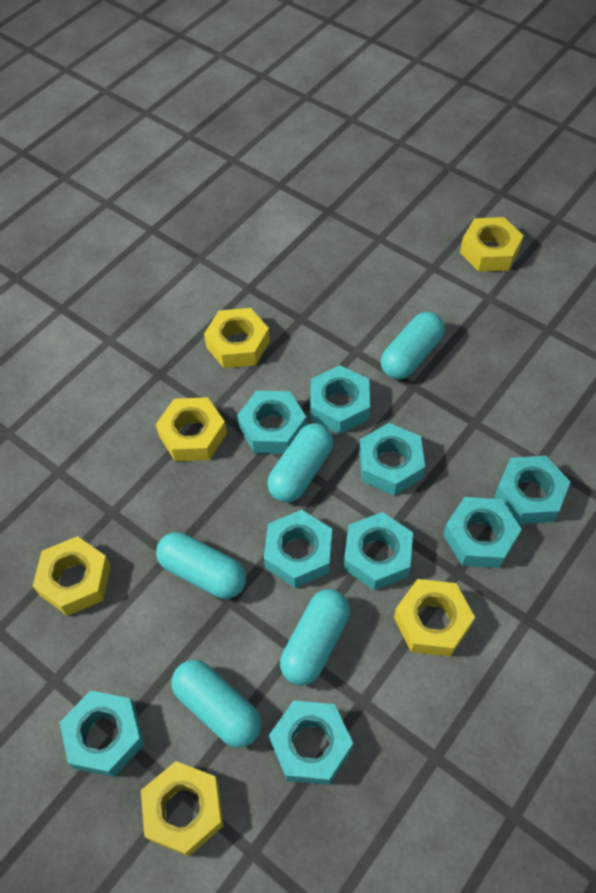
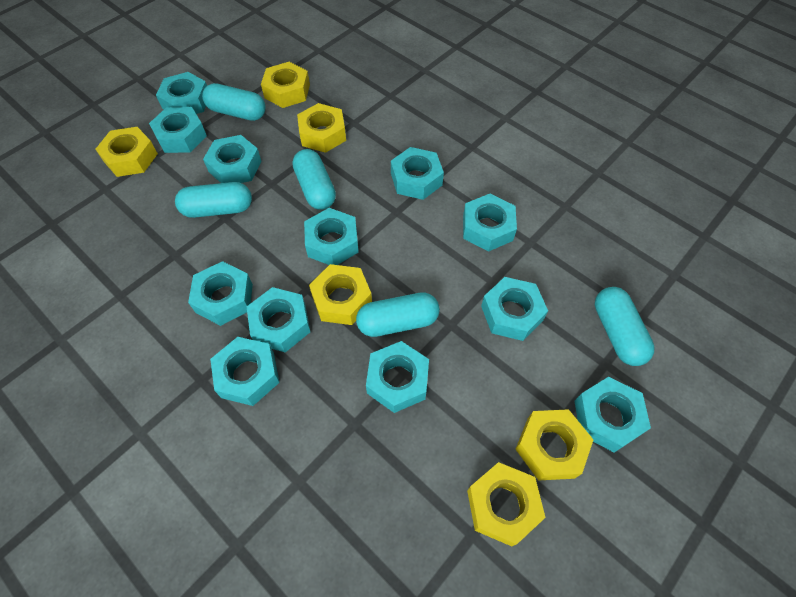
turquoise nut: 9 -> 12

